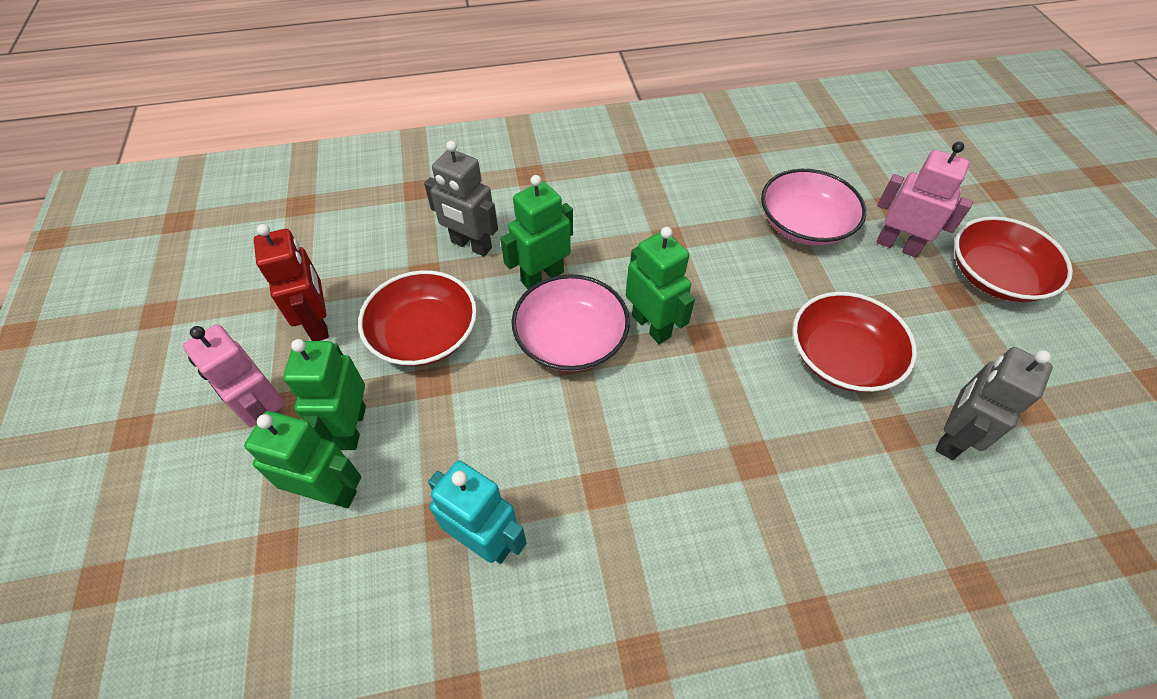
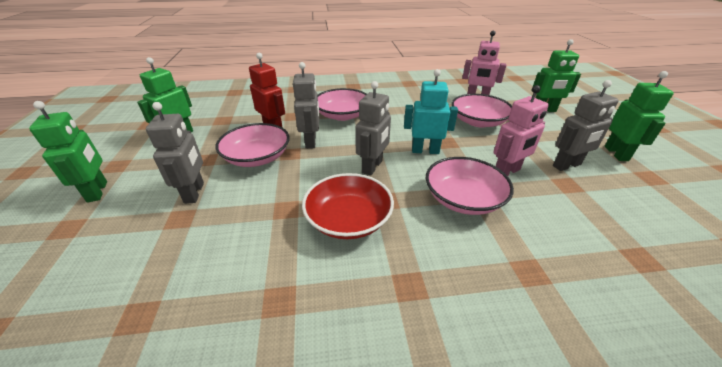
grey robot: 2 -> 4
pink bowl: 2 -> 4
red bowl: 3 -> 1

